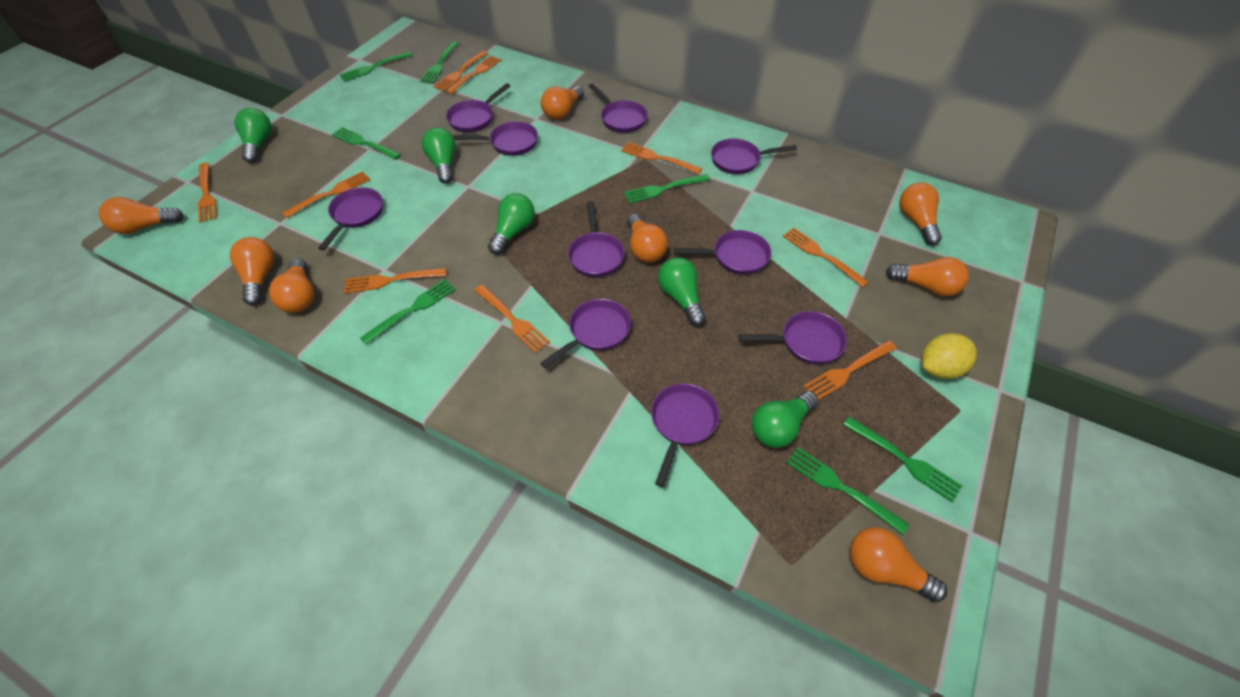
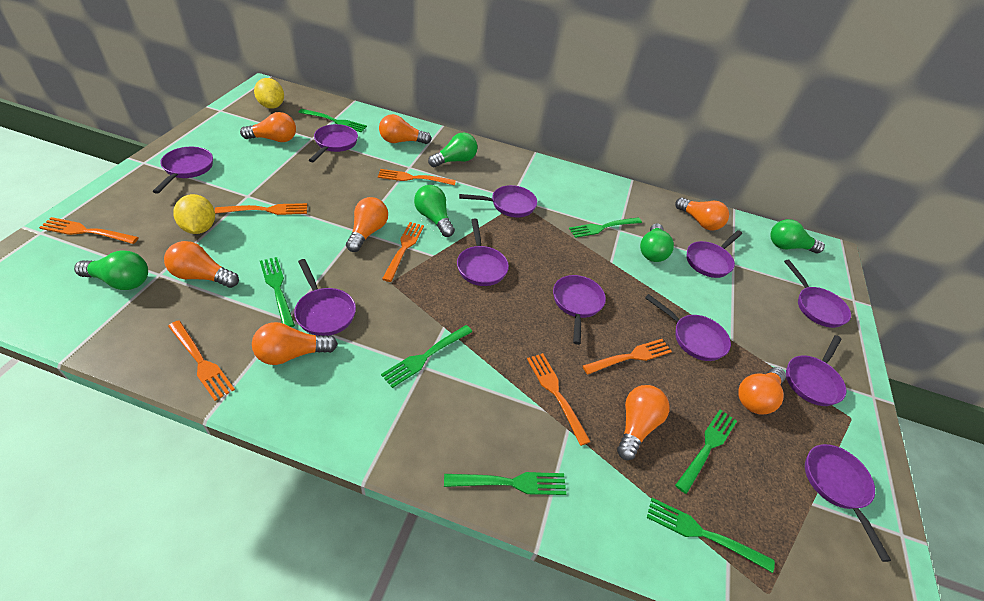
orange fork: 9 -> 7
purple pan: 10 -> 11
yellow lemon: 1 -> 2

